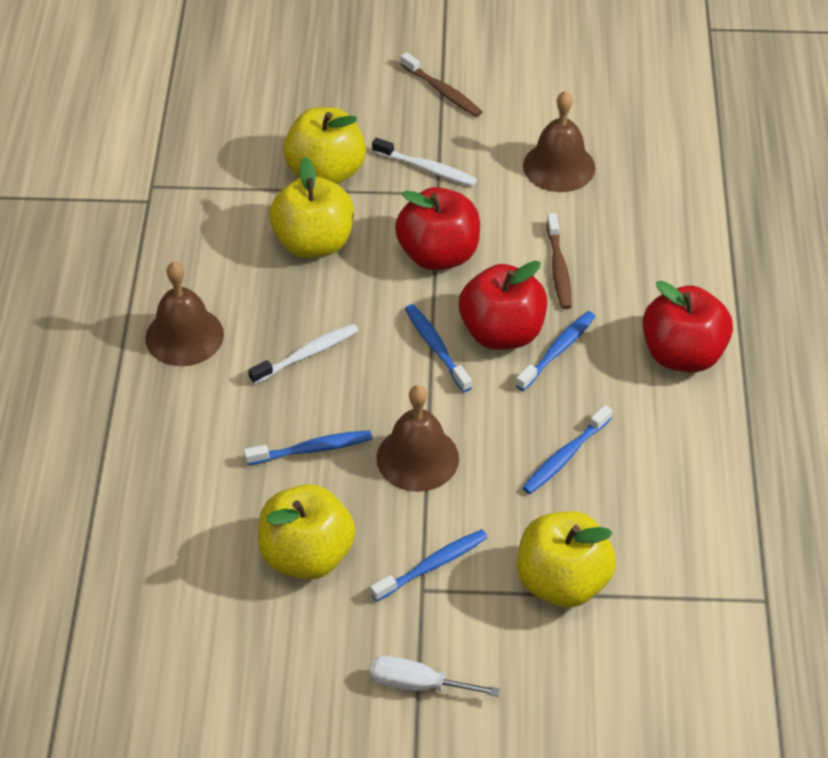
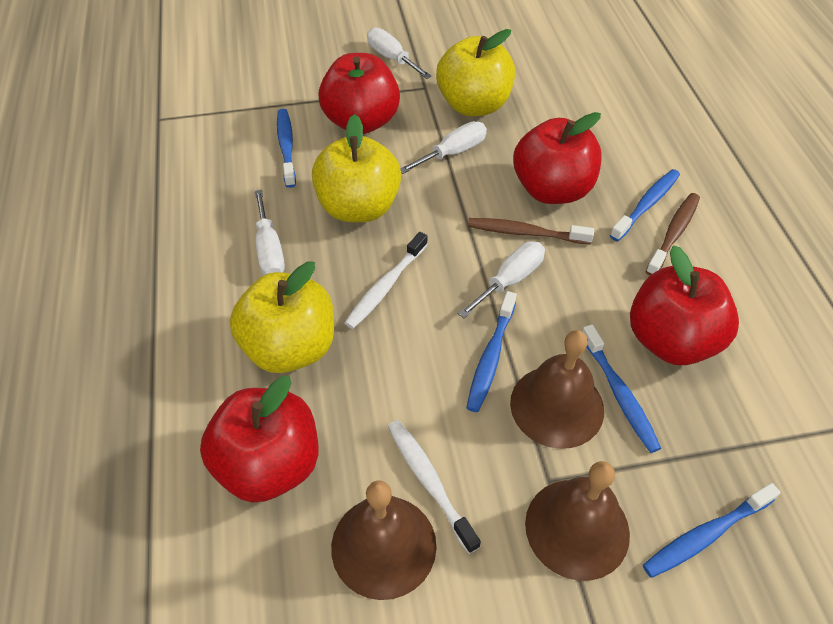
red apple: 3 -> 4
white screwdriver: 1 -> 4
yellow apple: 4 -> 3

